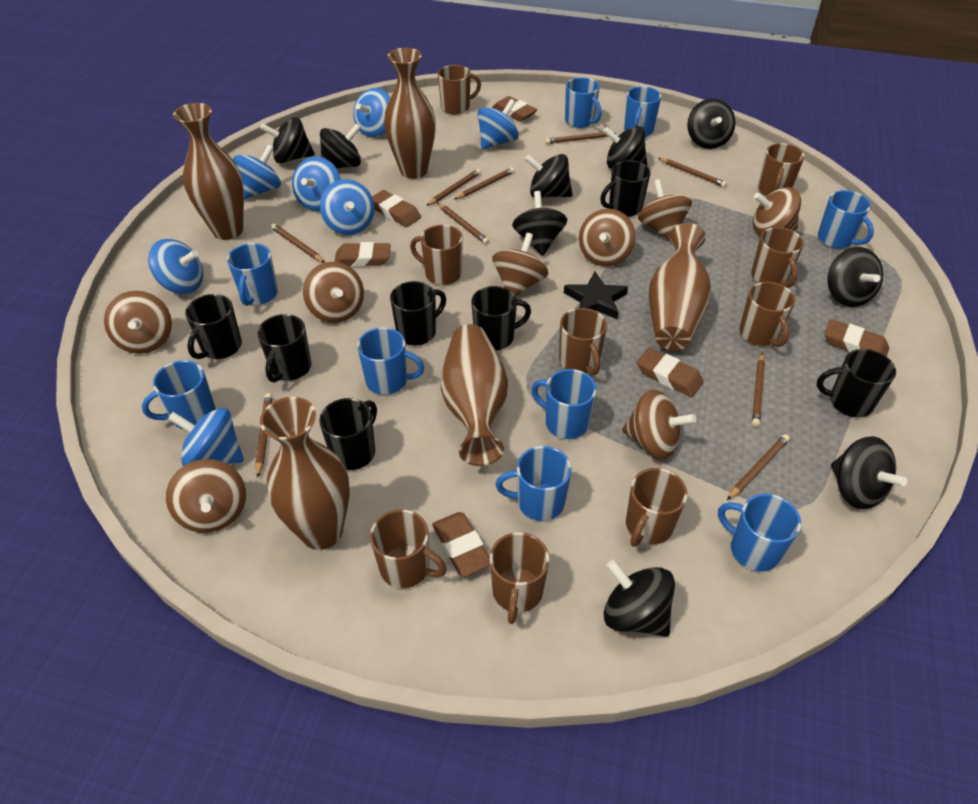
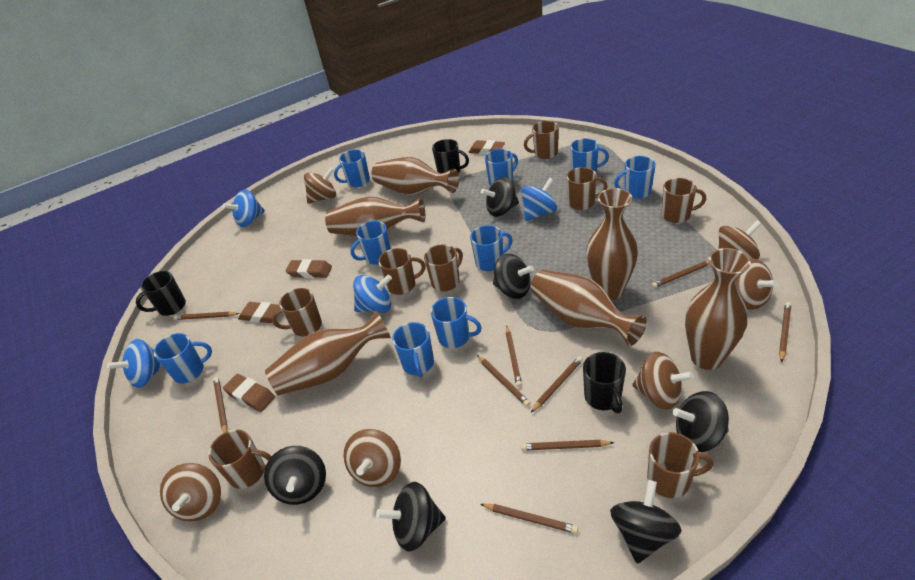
black mug: 7 -> 3
black spinning top: 9 -> 6
black star: 1 -> 0
blue spinning top: 7 -> 4
brown eraser: 6 -> 4
brown mug: 9 -> 8
brown spinning top: 8 -> 6
brown vase: 5 -> 6

